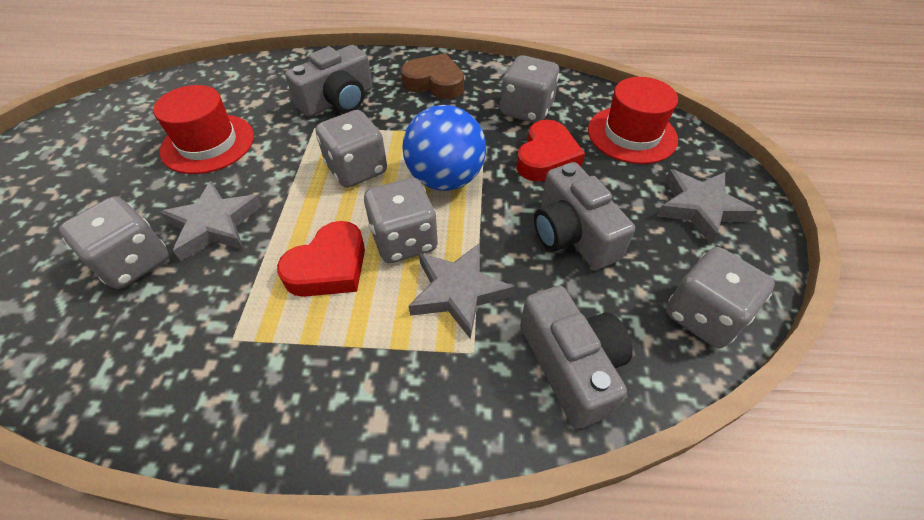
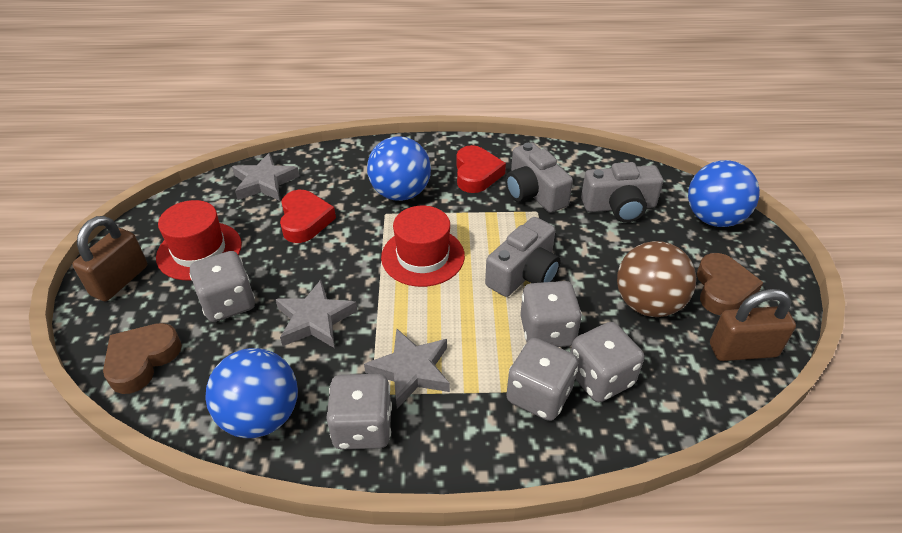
blue ball: 1 -> 3
brown ball: 0 -> 1
brown heart: 1 -> 2
brown padlock: 0 -> 2

